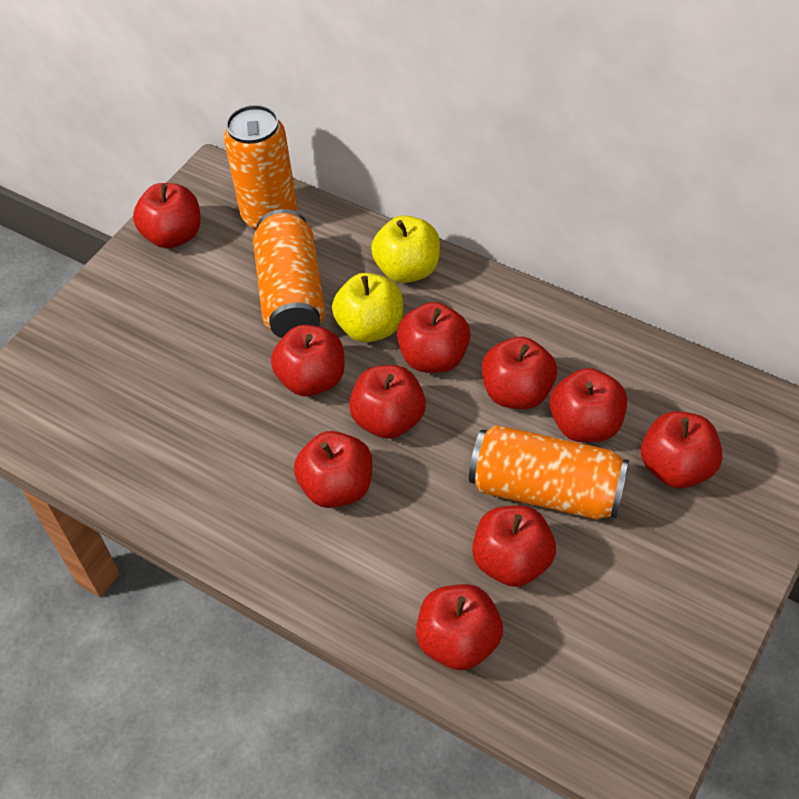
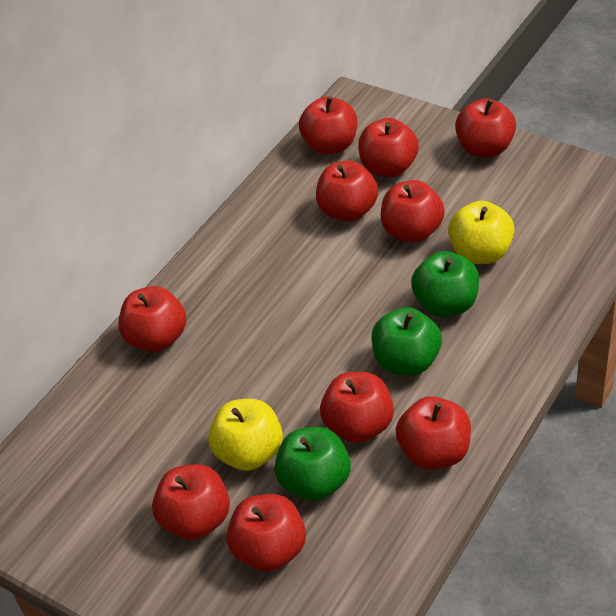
green apple: 0 -> 3
orange can: 3 -> 0

